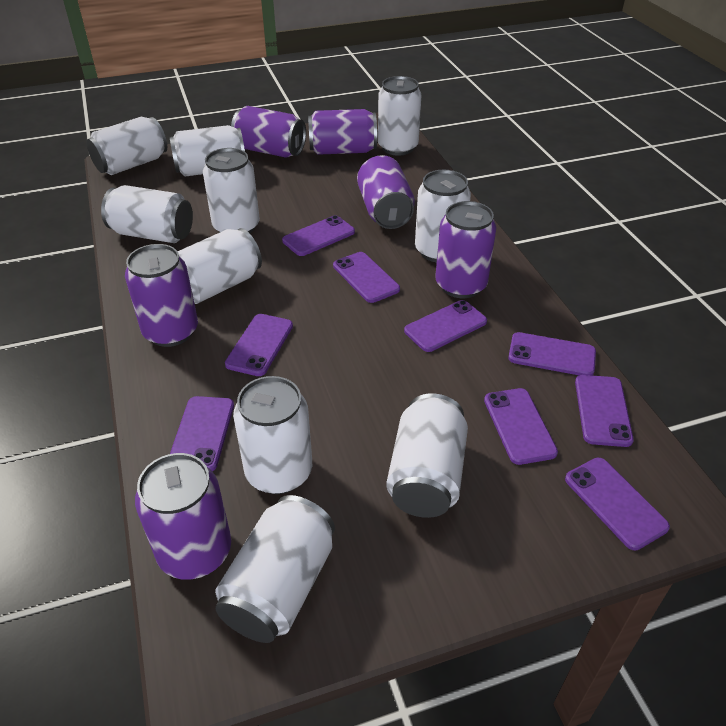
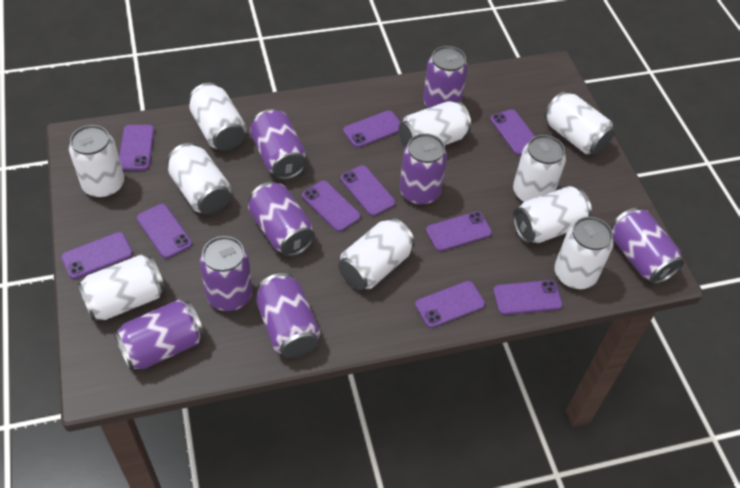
purple can: 6 -> 8
purple phone: 9 -> 10

